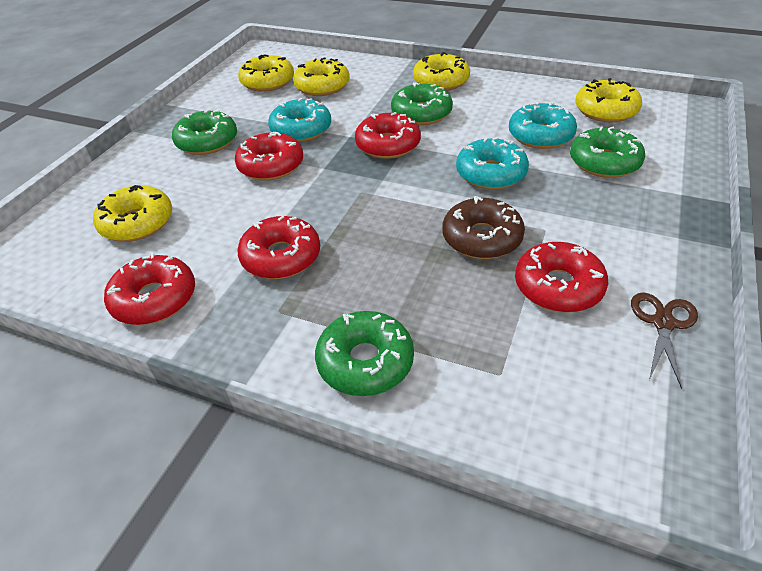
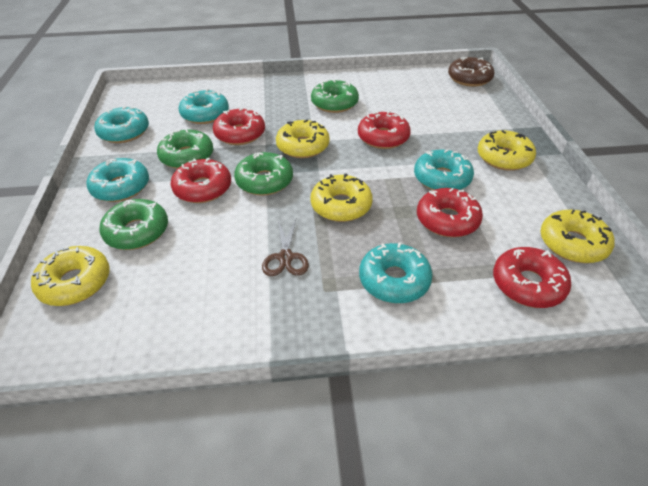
turquoise donut: 3 -> 5

